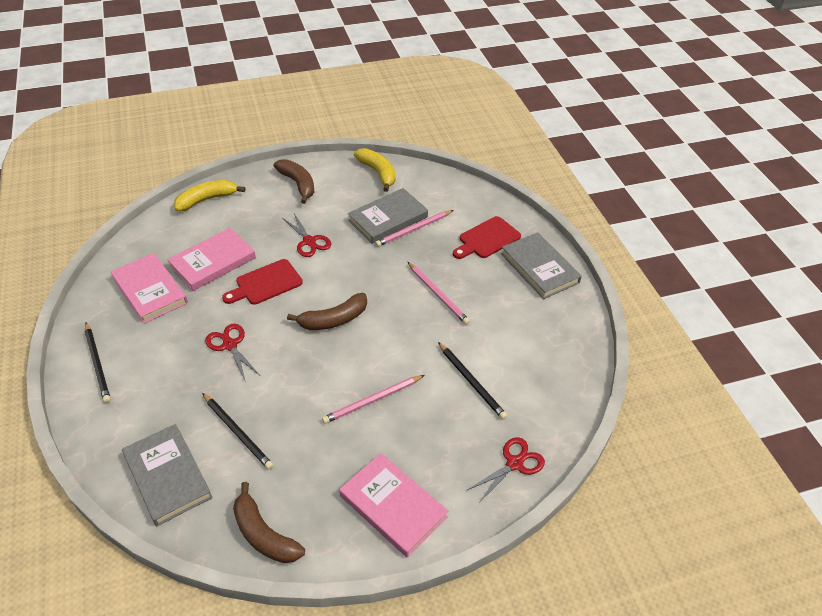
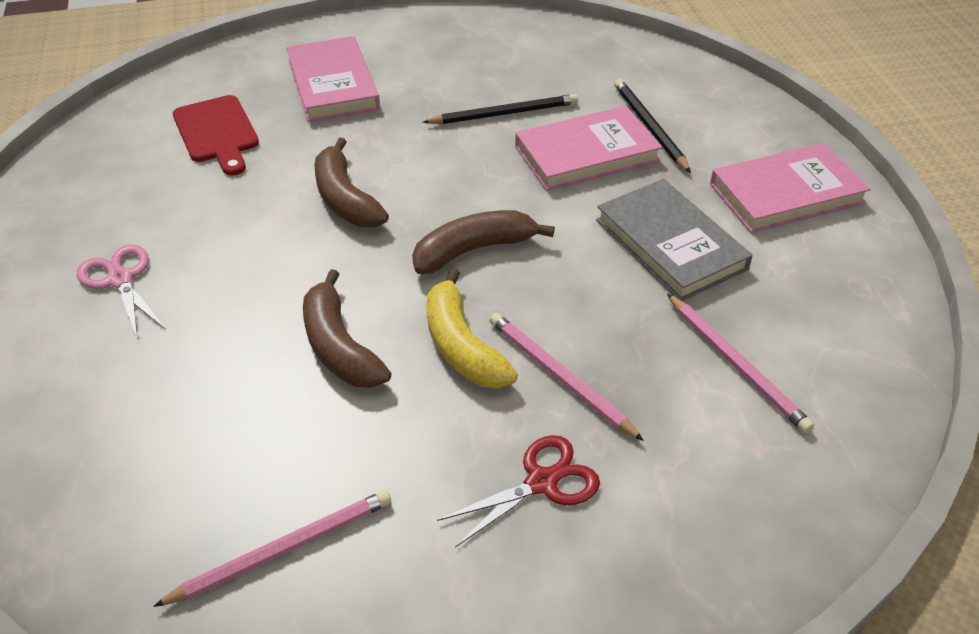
black pencil: 3 -> 2
grey book: 3 -> 1
pink scissors: 0 -> 1
red cutting board: 2 -> 1
red scissors: 3 -> 1
yellow banana: 2 -> 1

